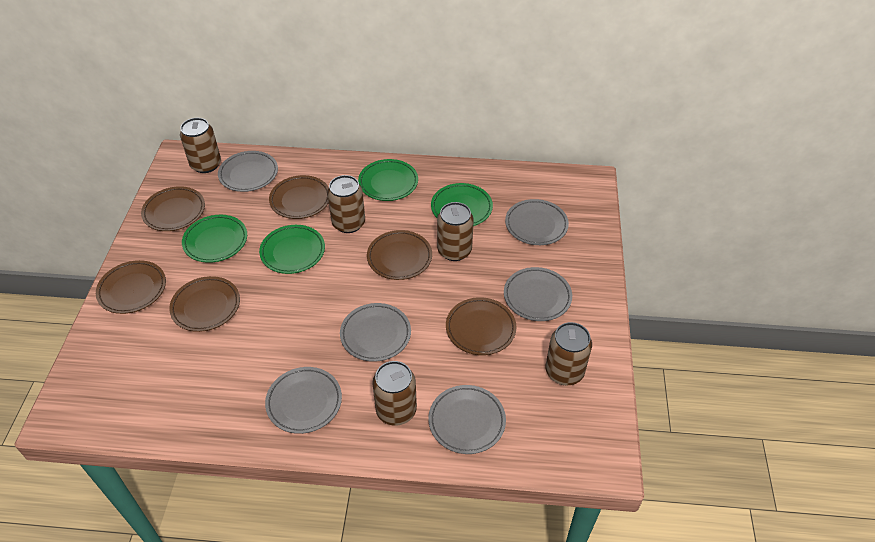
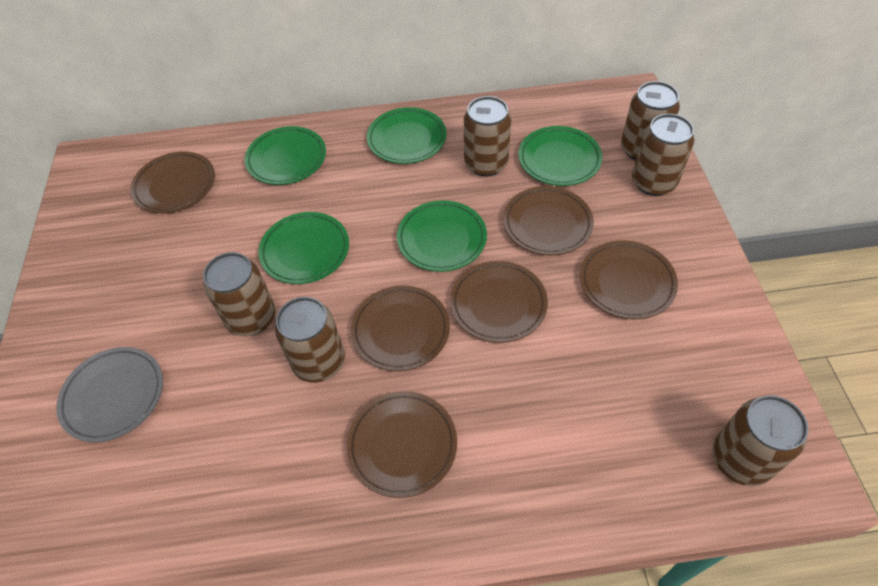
brown can: 5 -> 6
green plate: 4 -> 5
grey plate: 6 -> 1

